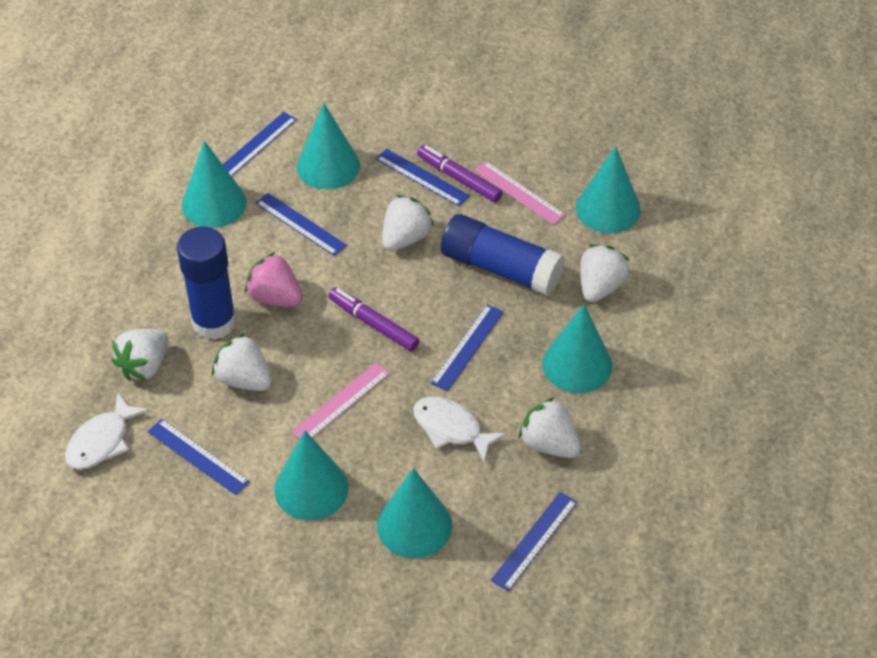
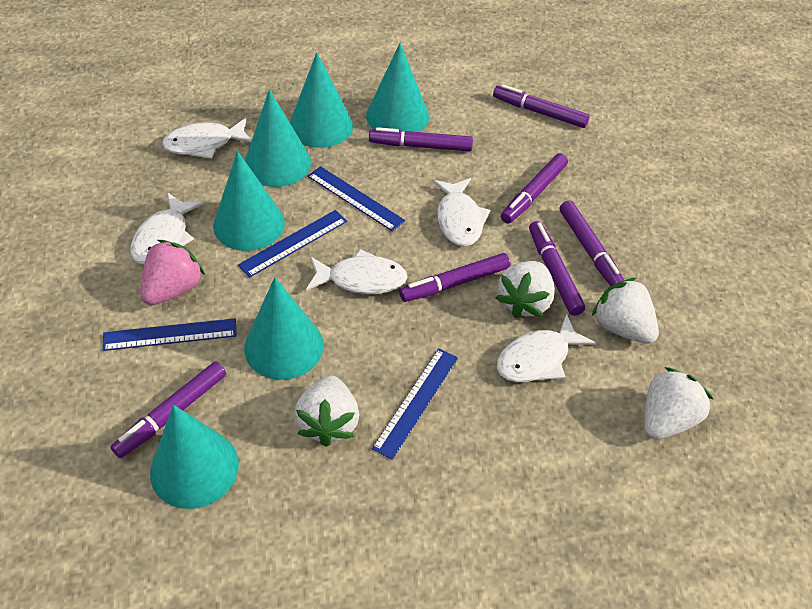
blue glue stick: 2 -> 0
blue ruler: 6 -> 4
pink ruler: 2 -> 0
purple marker: 2 -> 7
white fish: 2 -> 5
white strawberry: 5 -> 4

